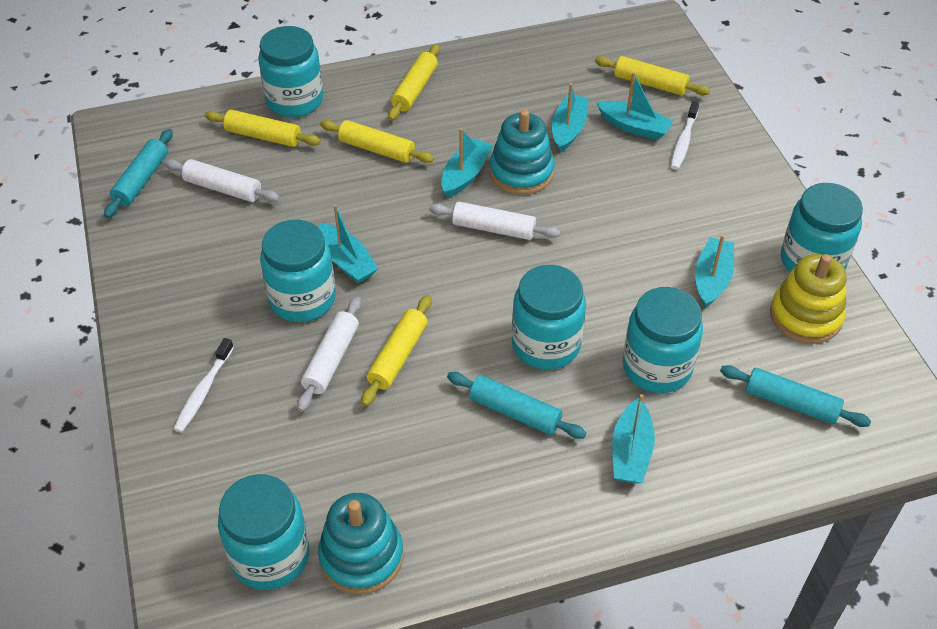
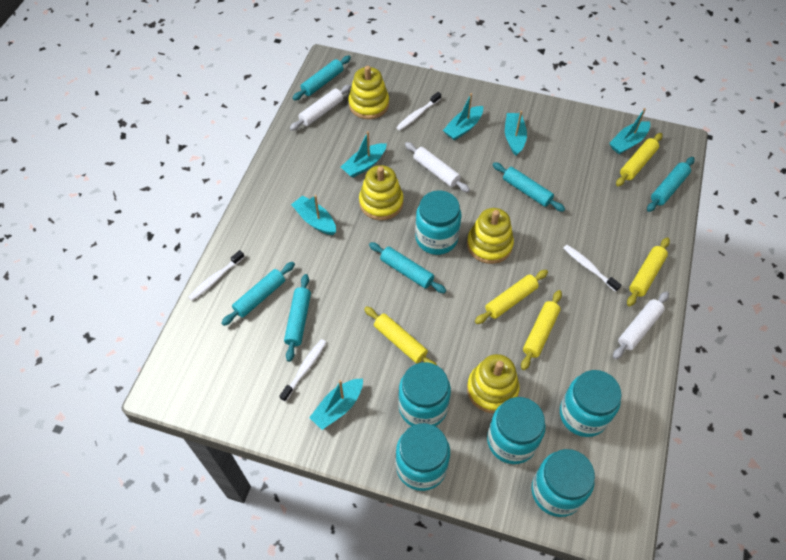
turquoise rolling pin: 3 -> 6
turquoise stacking toy: 2 -> 0
white toothbrush: 2 -> 4
yellow stacking toy: 1 -> 4

